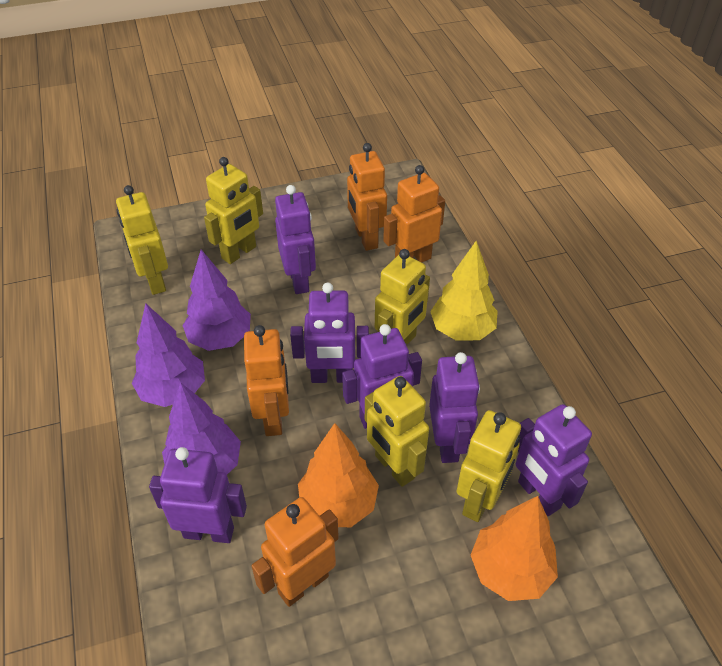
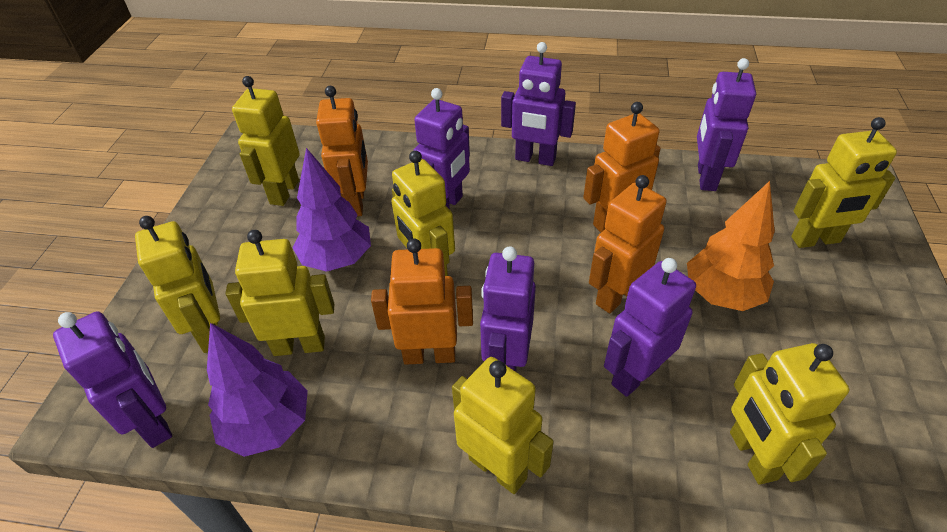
orange tree: 2 -> 1
purple tree: 3 -> 2
yellow robot: 5 -> 7
yellow tree: 1 -> 0

